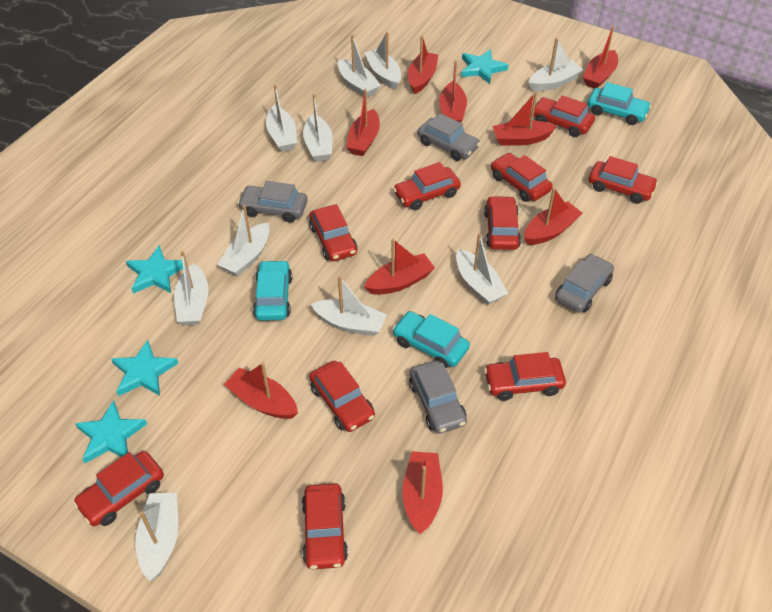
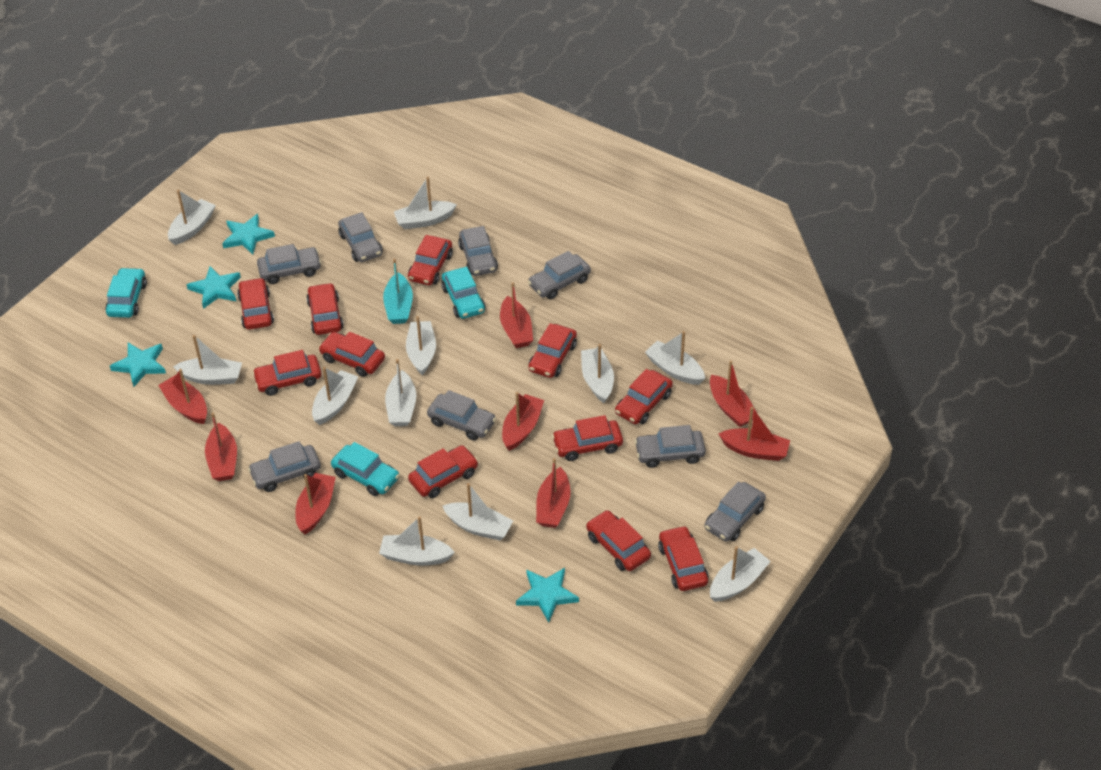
grey car: 4 -> 8
red boat: 9 -> 8
red car: 10 -> 11
turquoise boat: 0 -> 1
white boat: 10 -> 11

